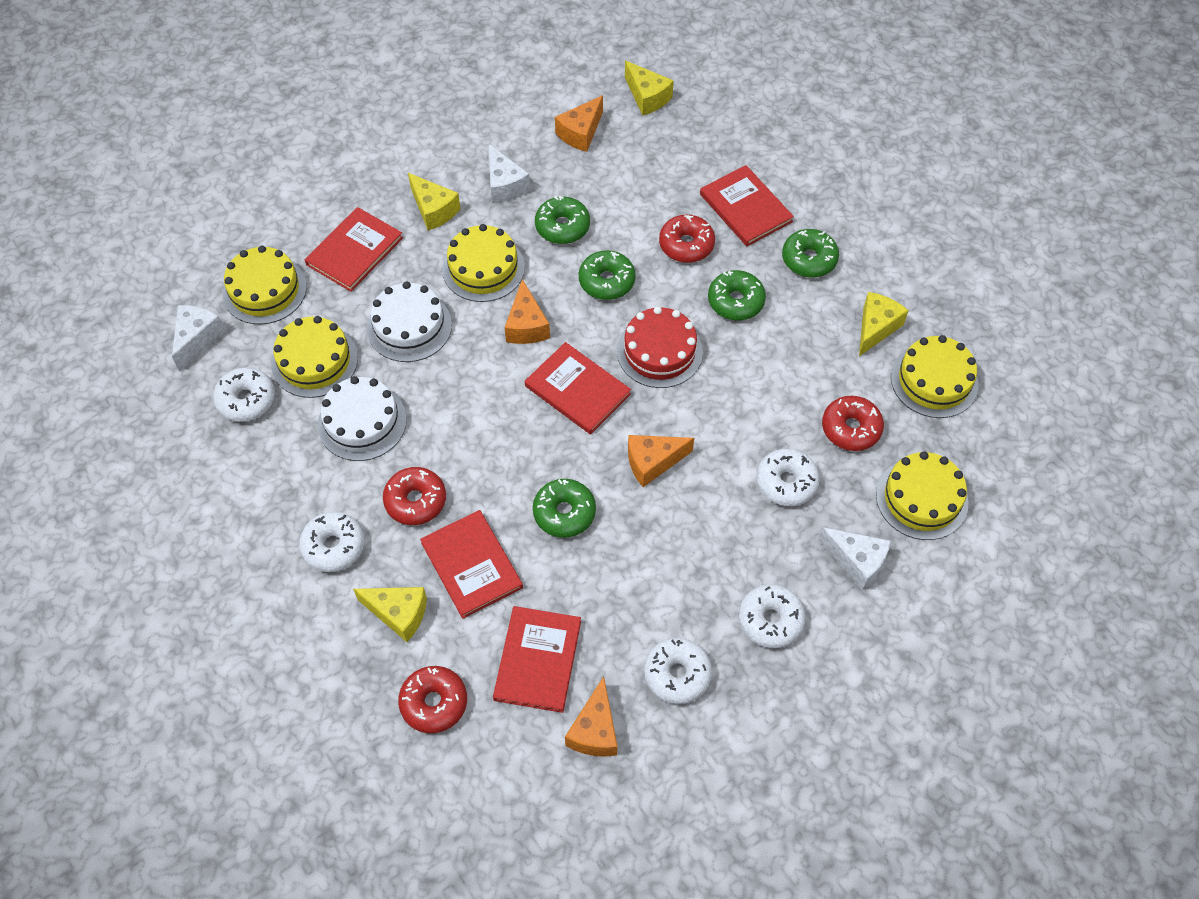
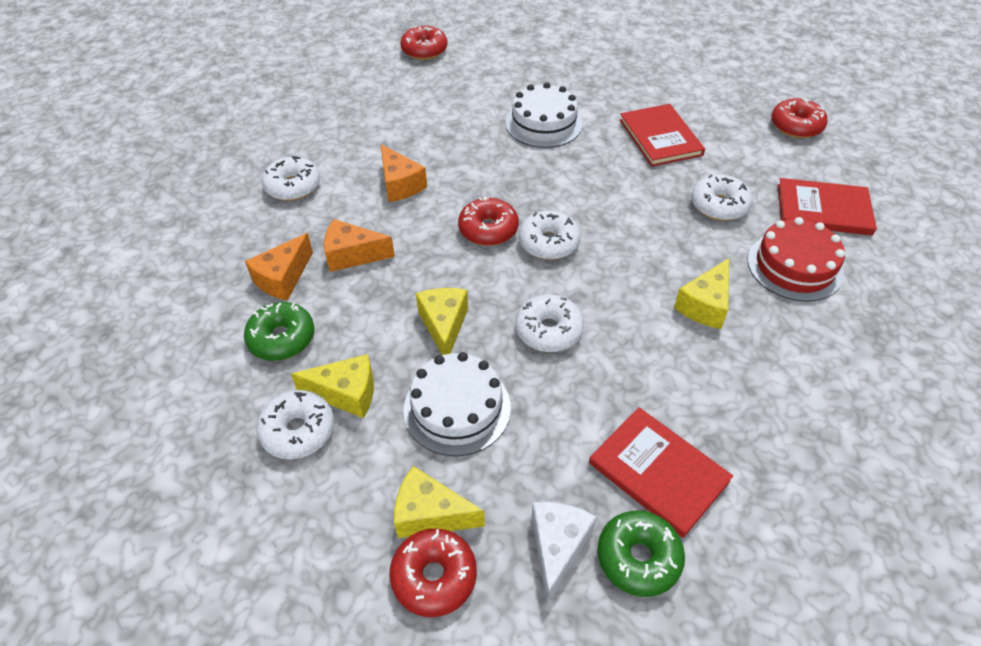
green donut: 5 -> 2
orange cheese: 4 -> 3
red book: 5 -> 3
white cheese: 3 -> 1
yellow cake: 5 -> 0

